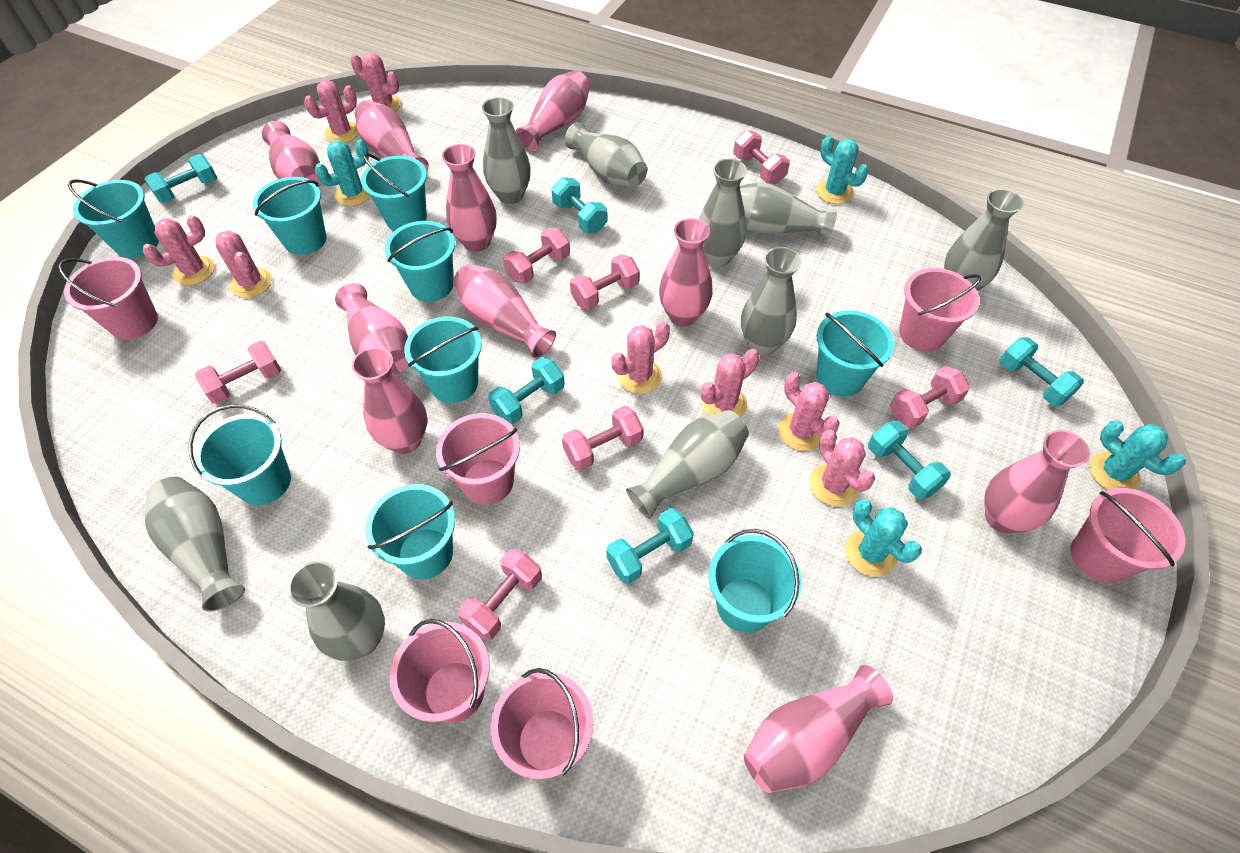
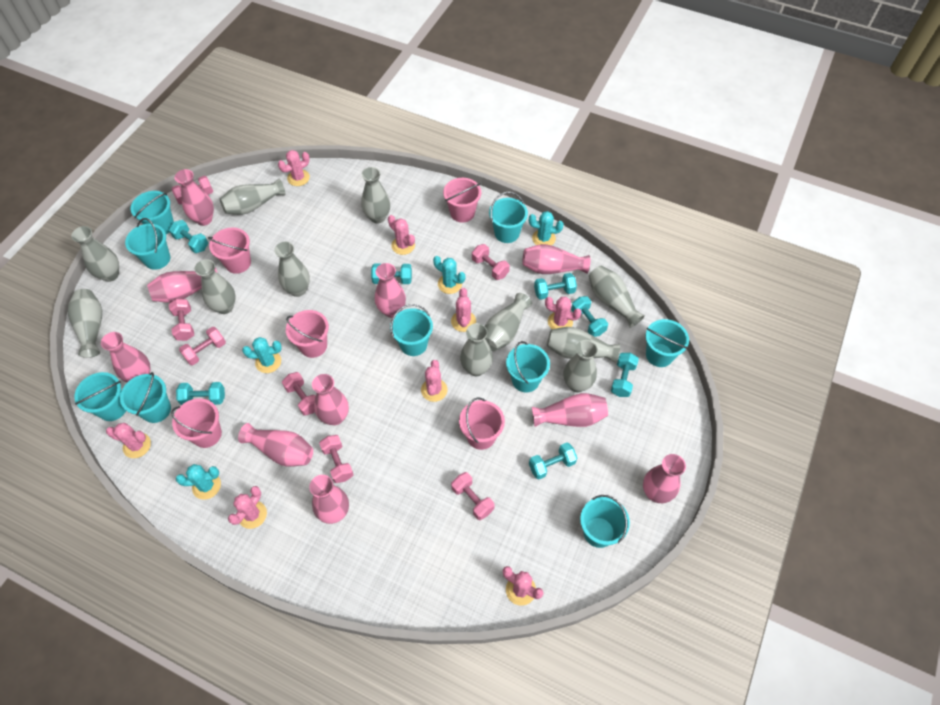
grey vase: 9 -> 11
pink bucket: 6 -> 5
turquoise dumbbell: 6 -> 7

